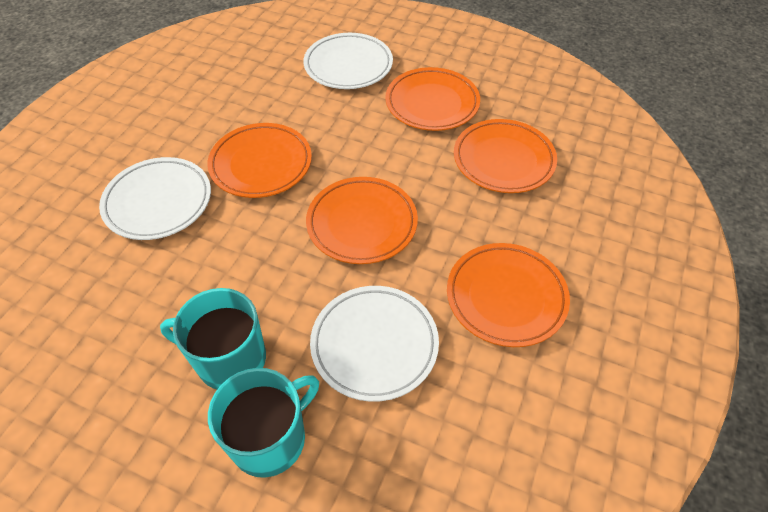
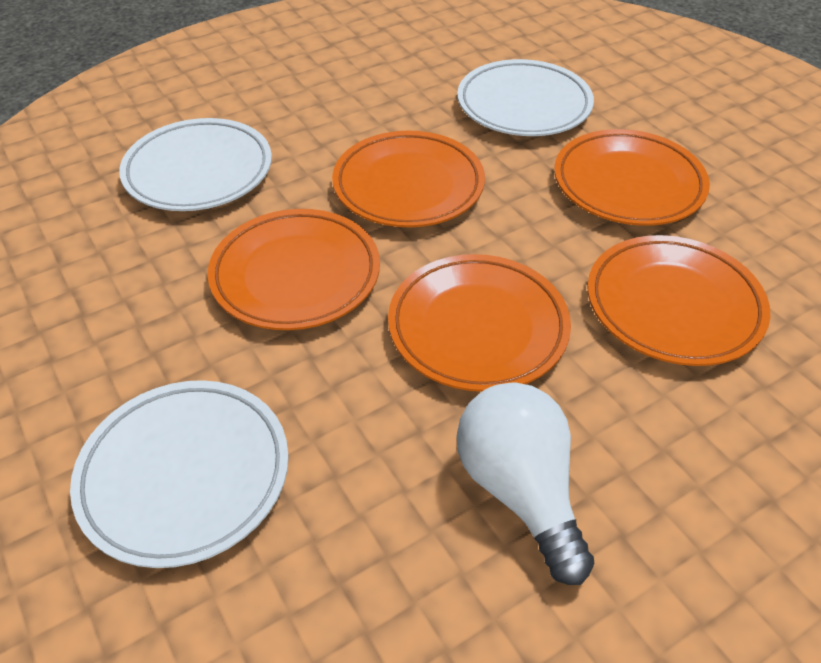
turquoise mug: 2 -> 0
white light bulb: 0 -> 1

